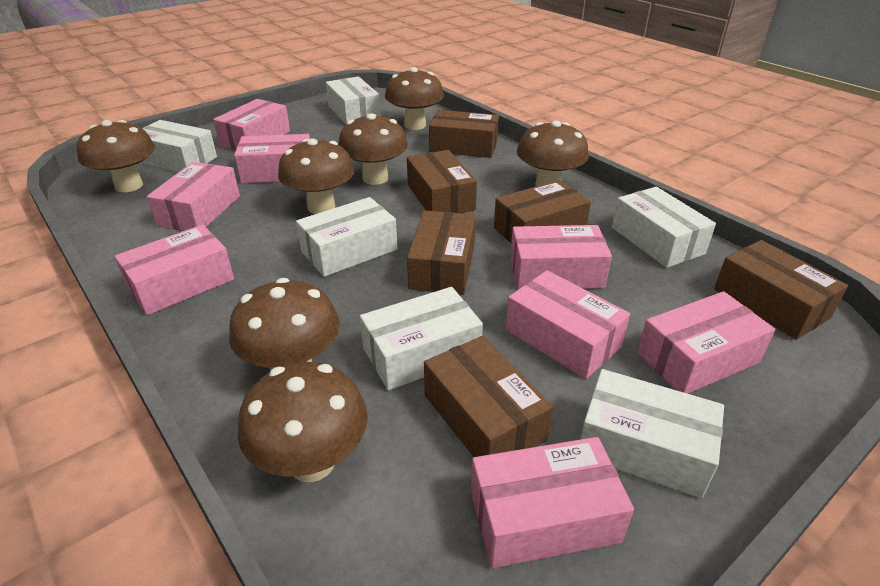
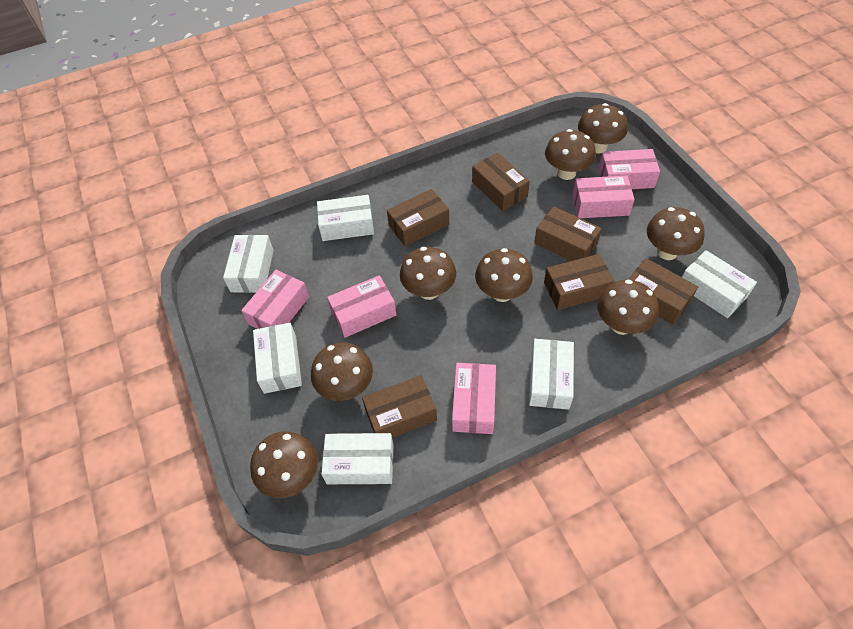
brown mushroom: 7 -> 8
pink box: 8 -> 5

